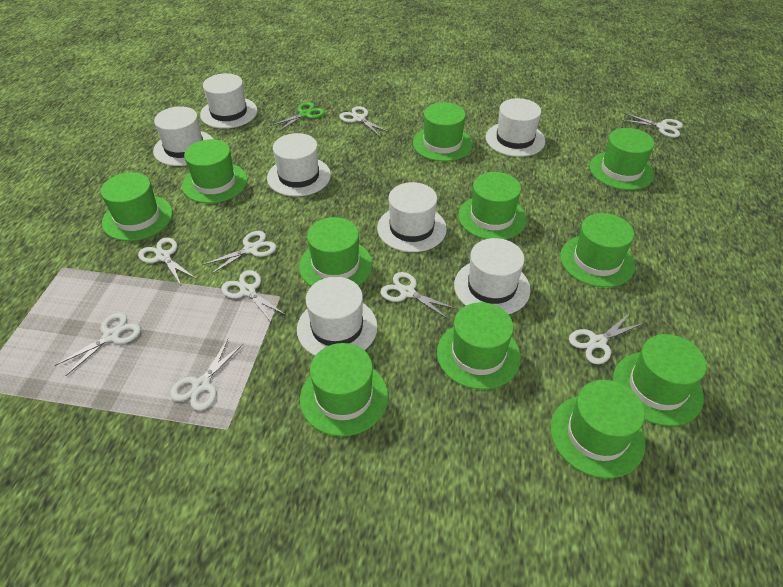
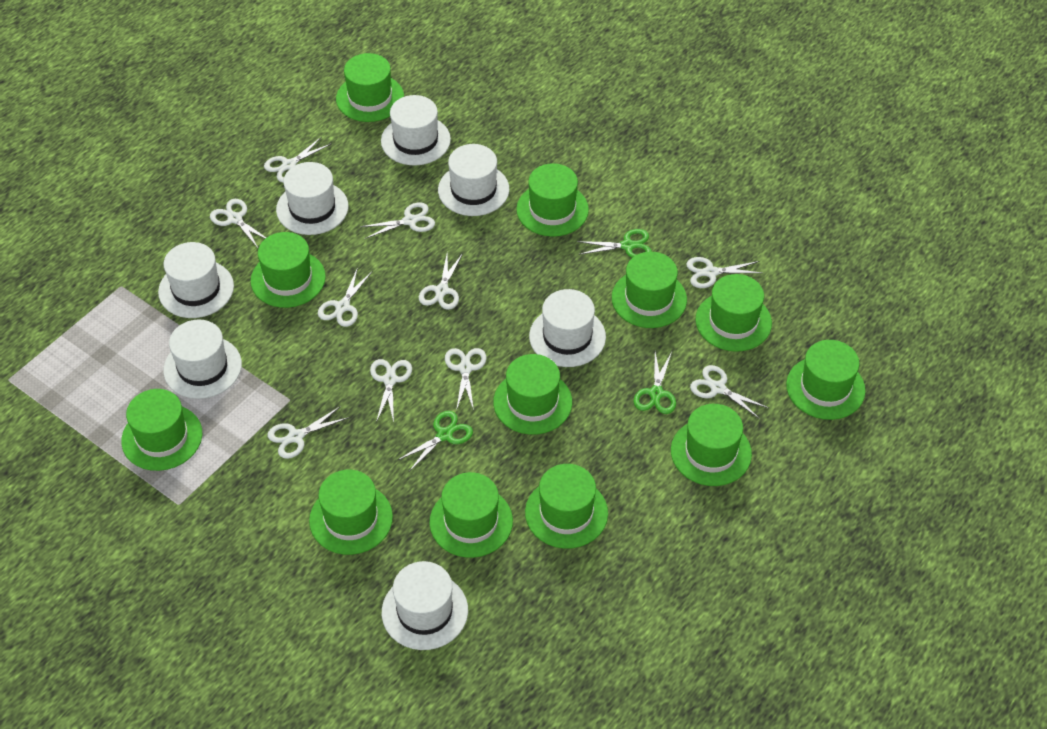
green hat: 11 -> 12
green scissors: 1 -> 3
white scissors: 9 -> 10

